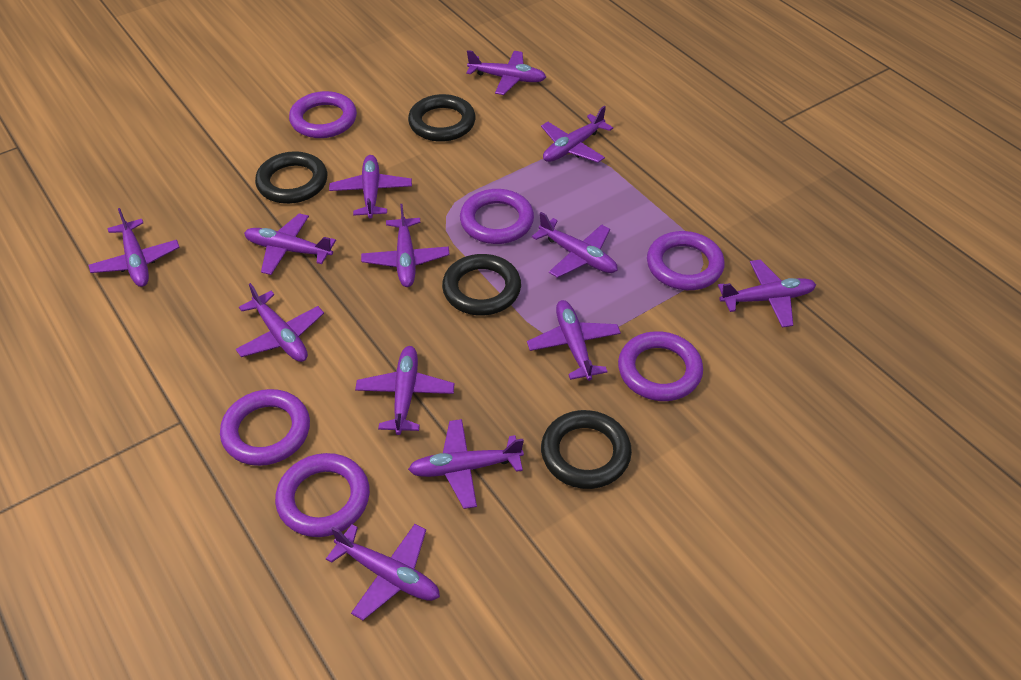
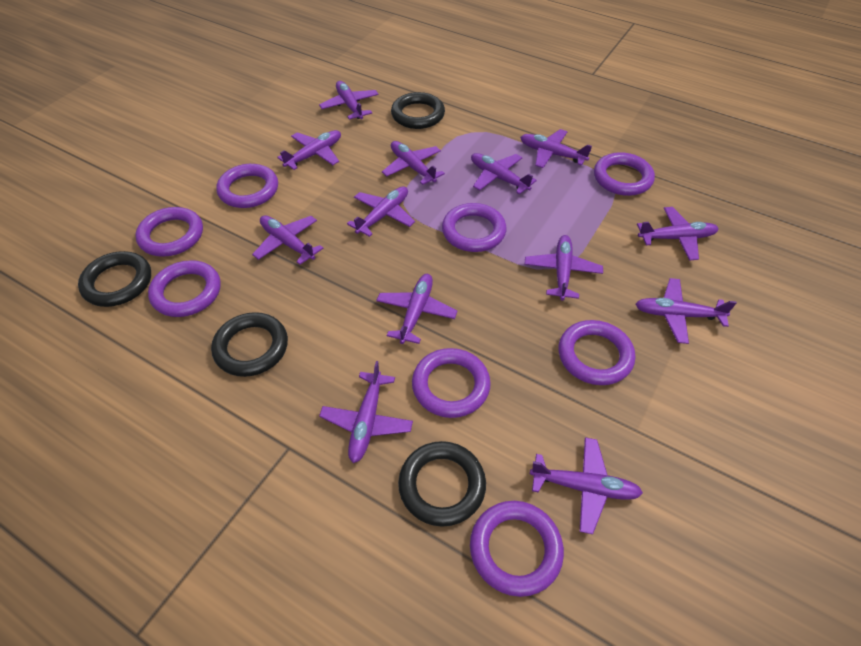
purple ring: 6 -> 8

